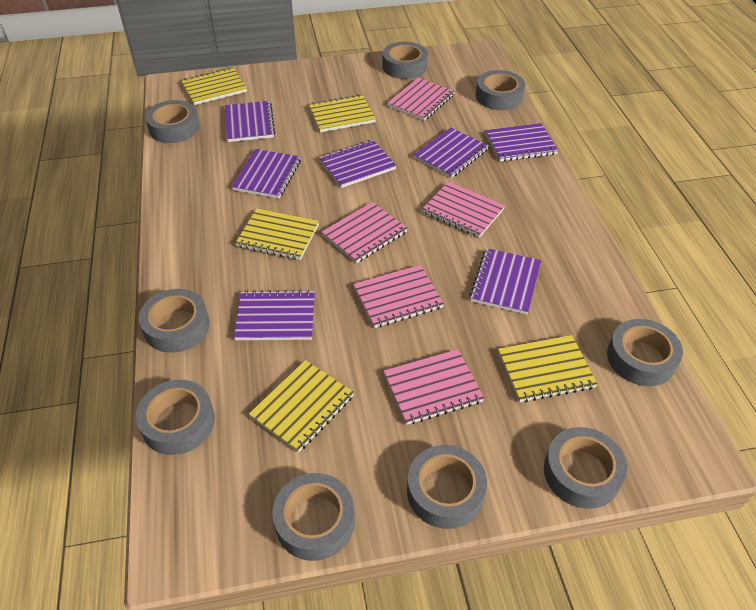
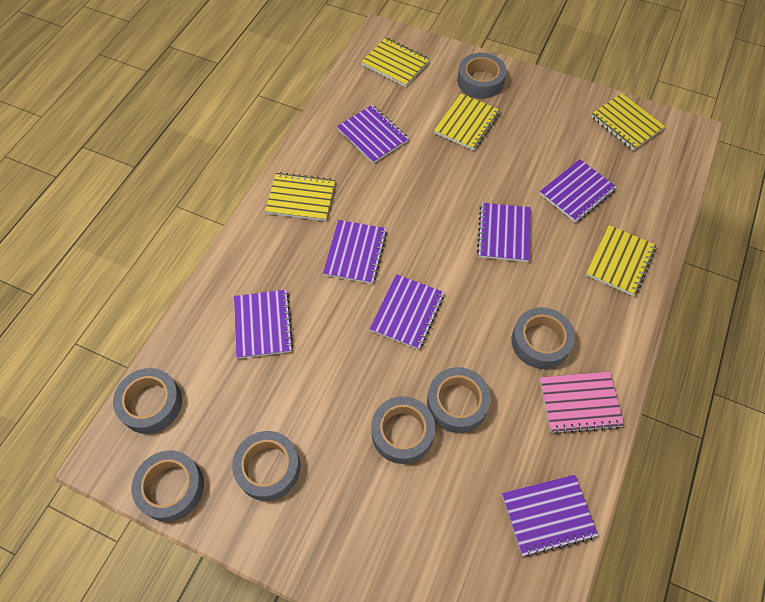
grey tape: 9 -> 7
pink notebook: 5 -> 1

